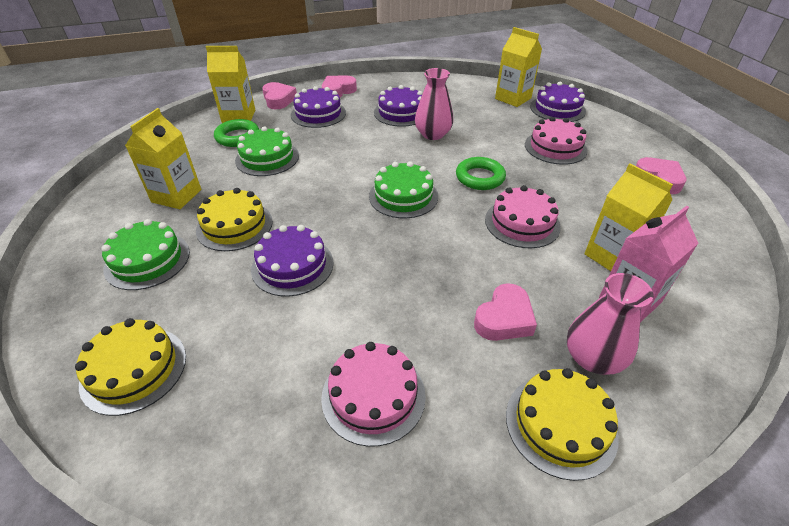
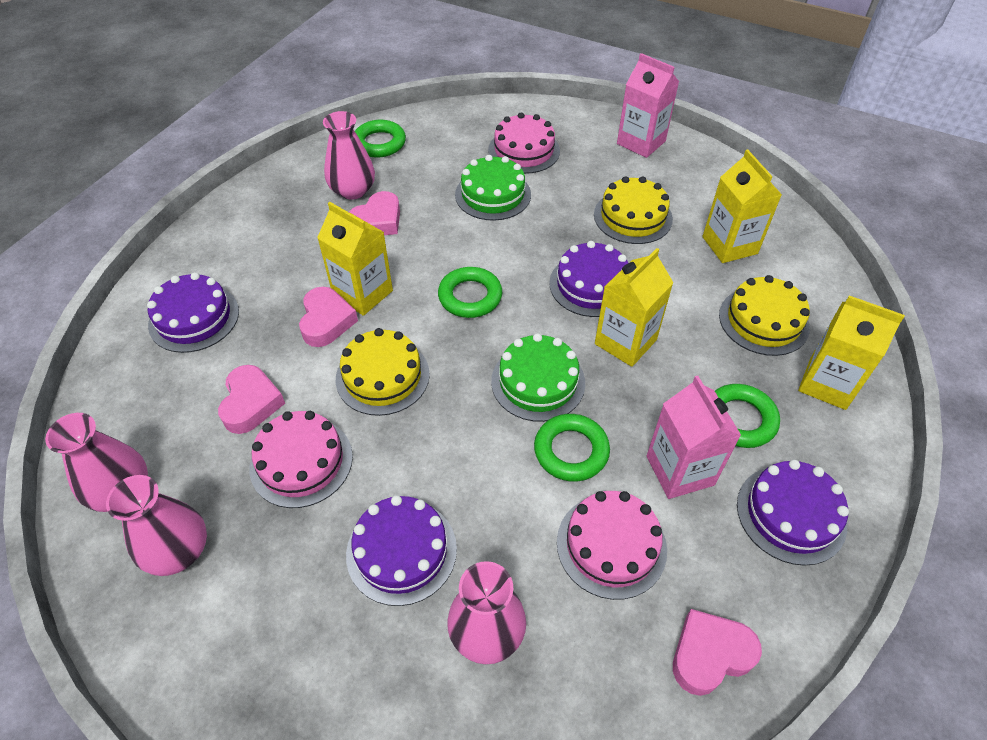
green cake: 3 -> 2
green ring: 2 -> 4
pink carton: 1 -> 2
pink vase: 2 -> 4

